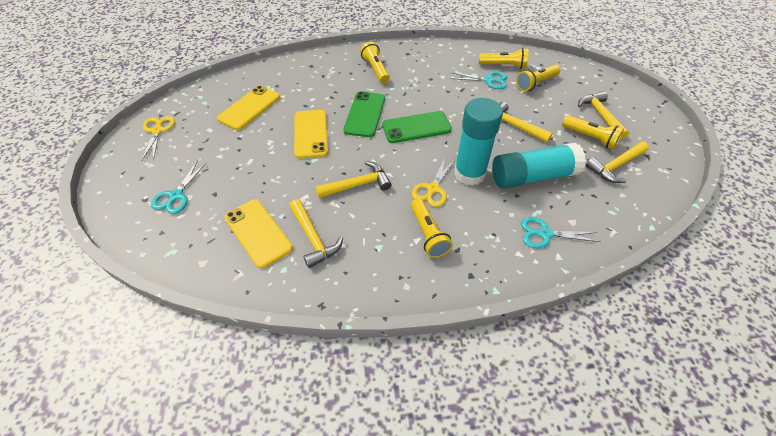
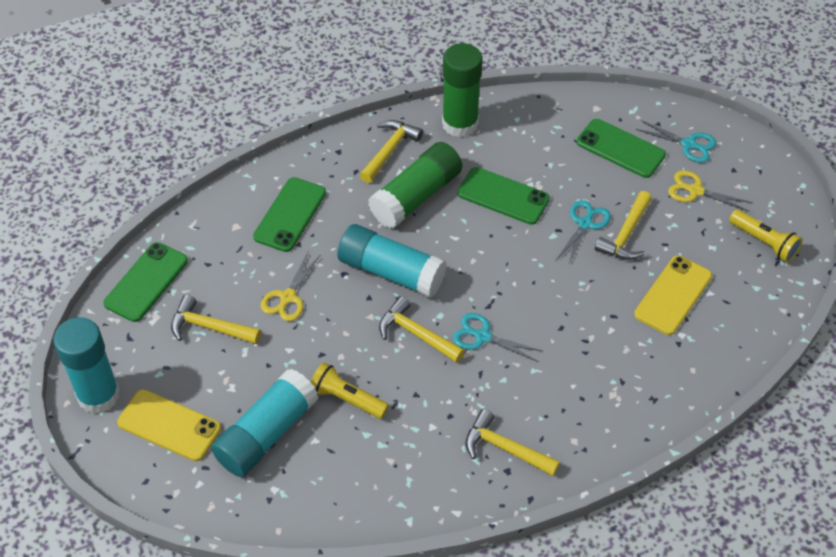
green glue stick: 0 -> 2
green phone: 2 -> 4
turquoise glue stick: 2 -> 3
yellow flashlight: 5 -> 2
yellow phone: 3 -> 2

